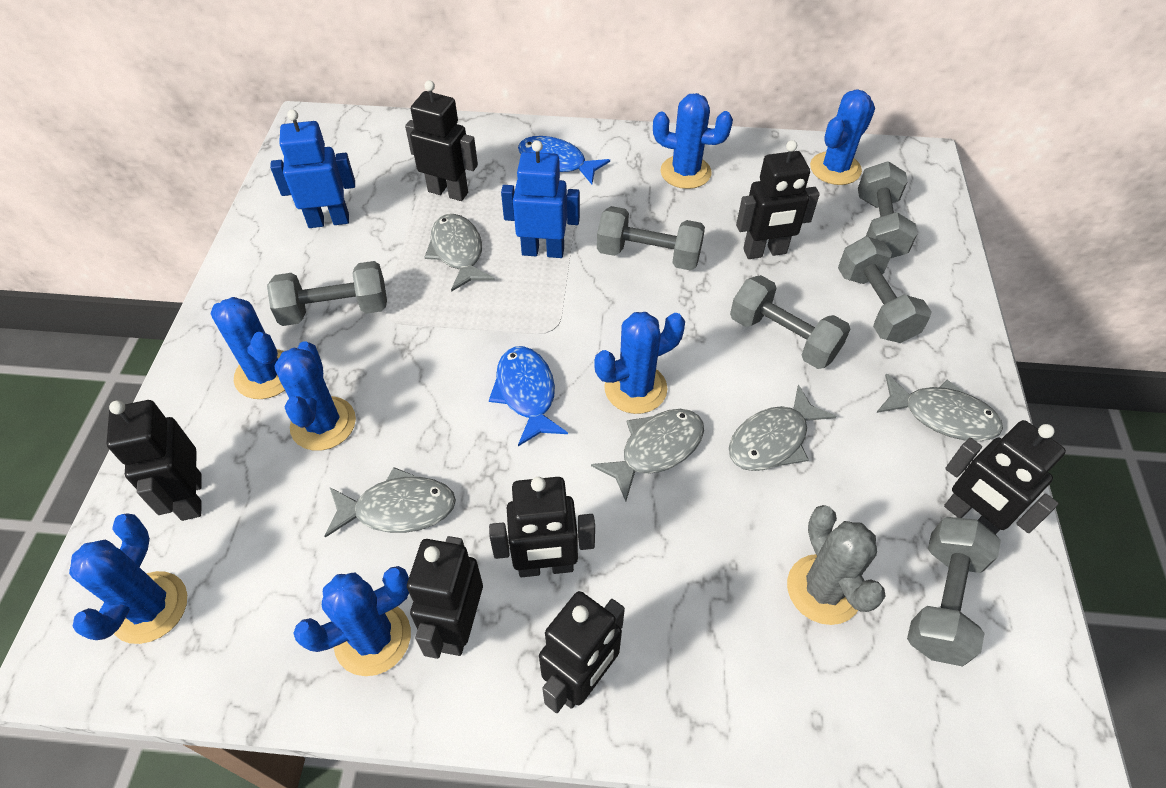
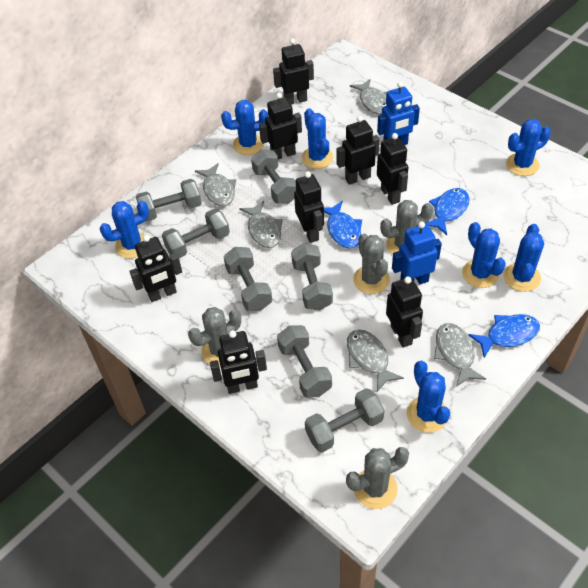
black robot: 7 -> 8
blue fish: 2 -> 3
grey cactus: 1 -> 4
grey dumbbell: 6 -> 7

